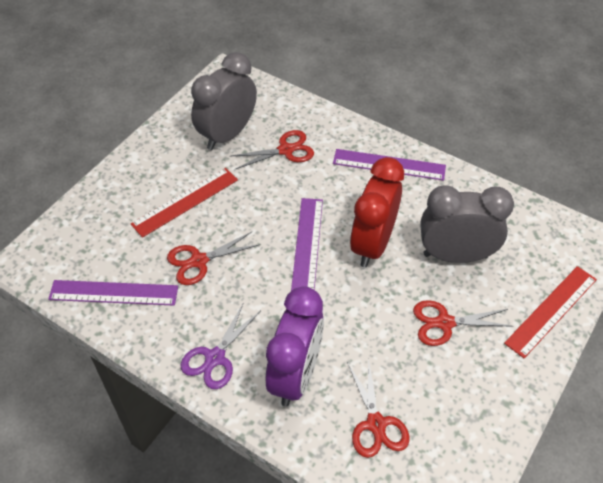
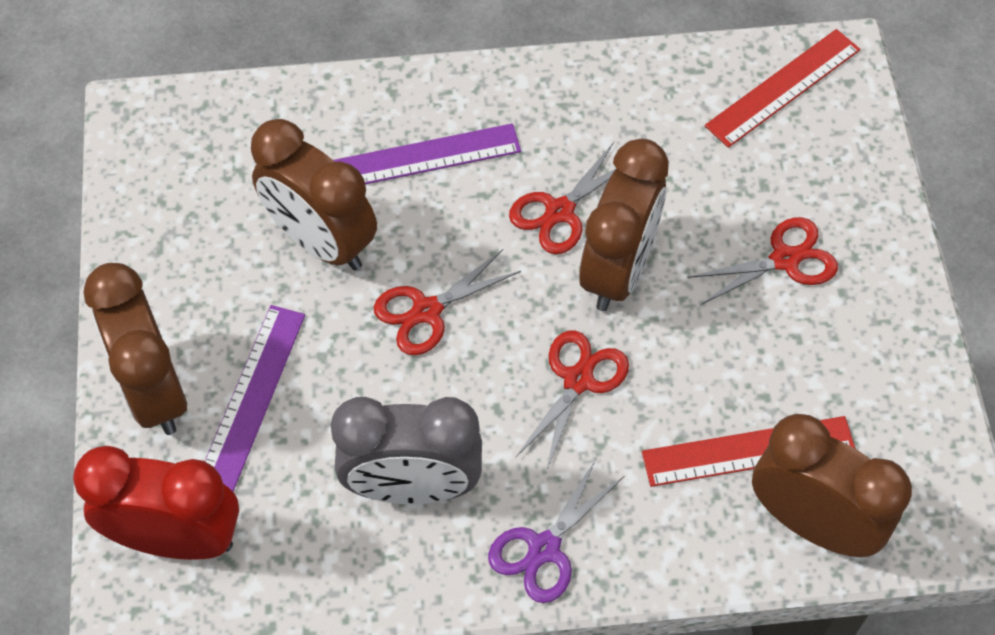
brown clock: 0 -> 4
grey clock: 2 -> 1
purple clock: 1 -> 0
purple ruler: 3 -> 2

